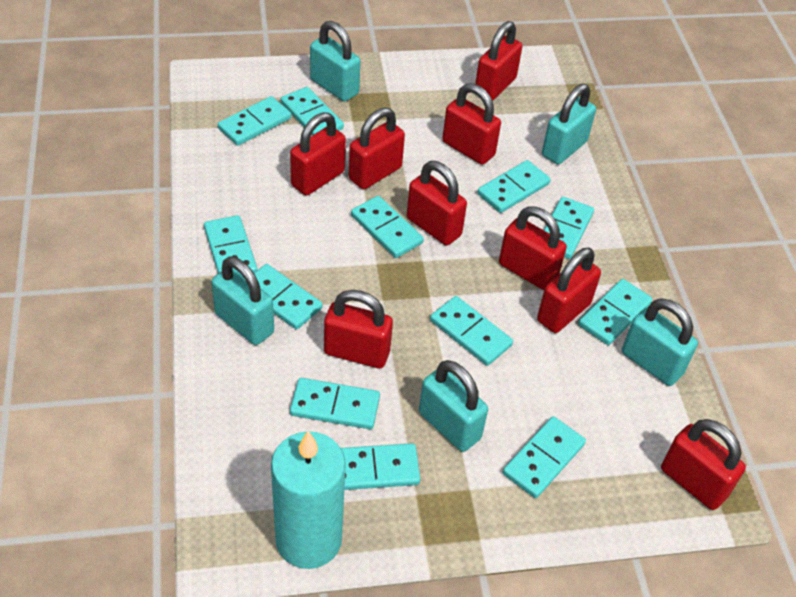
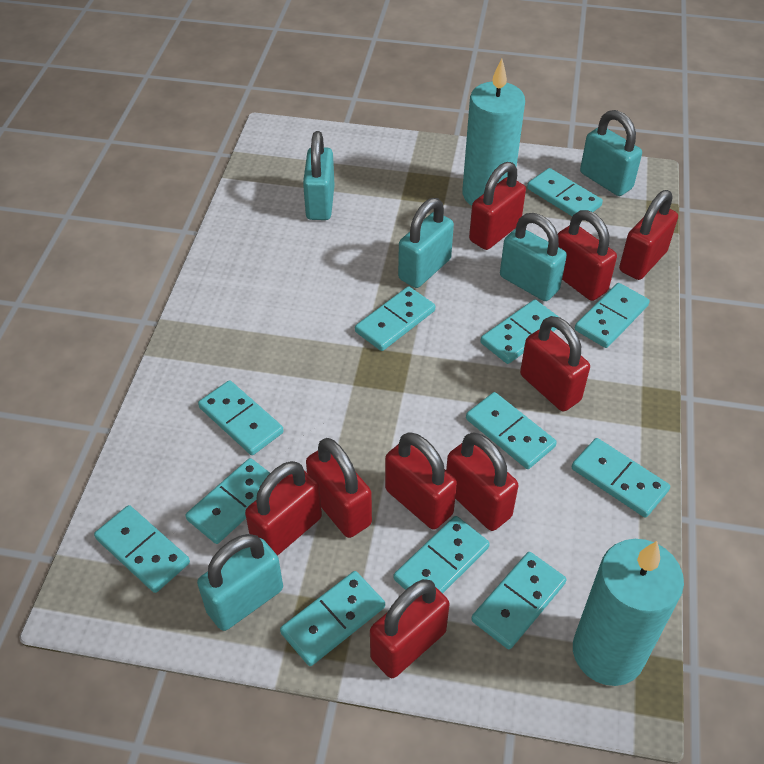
turquoise candle: 1 -> 2

